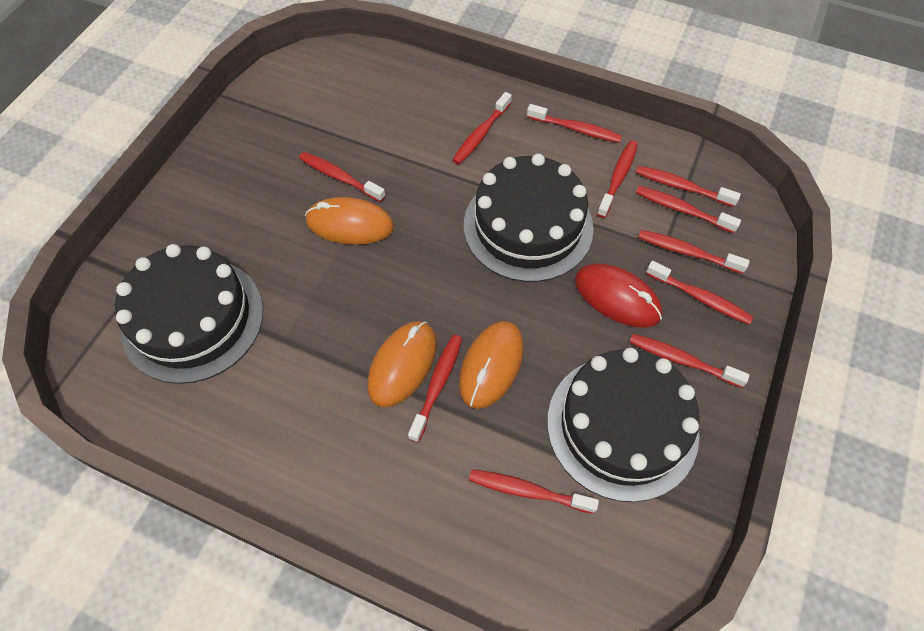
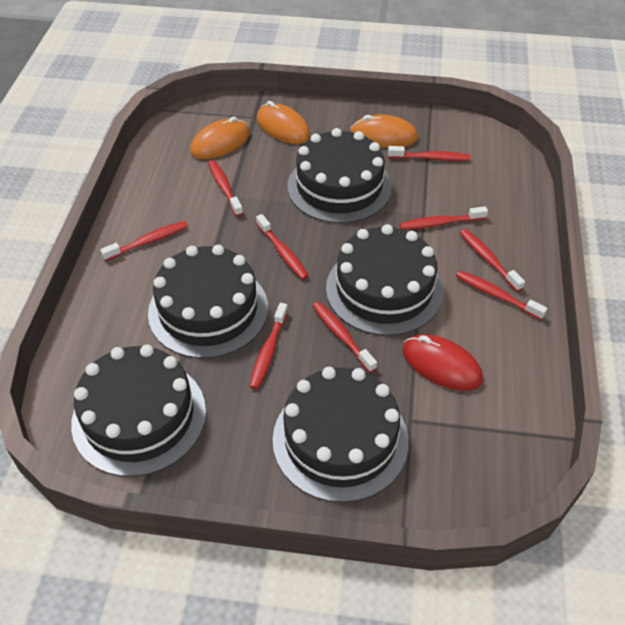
black cake: 3 -> 5
red toothbrush: 11 -> 9

